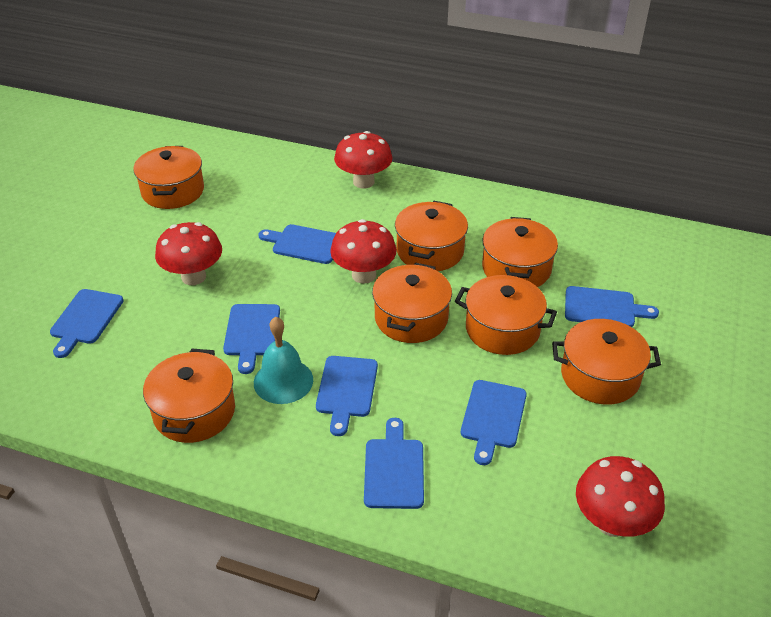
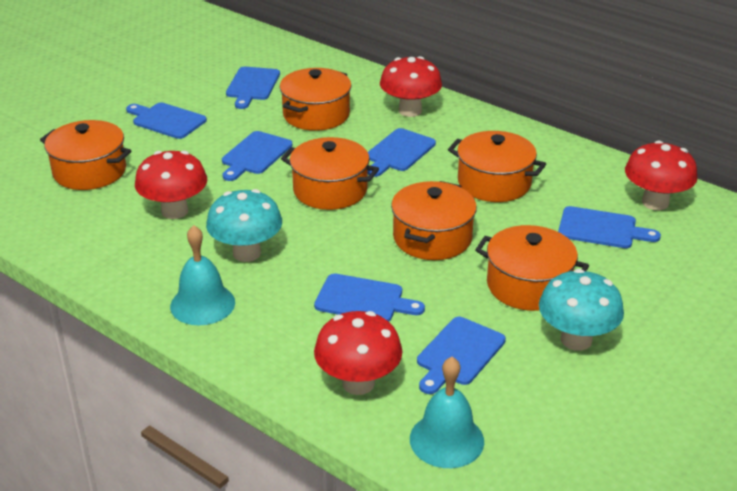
orange pot: 7 -> 6
turquoise bell: 1 -> 2
turquoise mushroom: 0 -> 2

